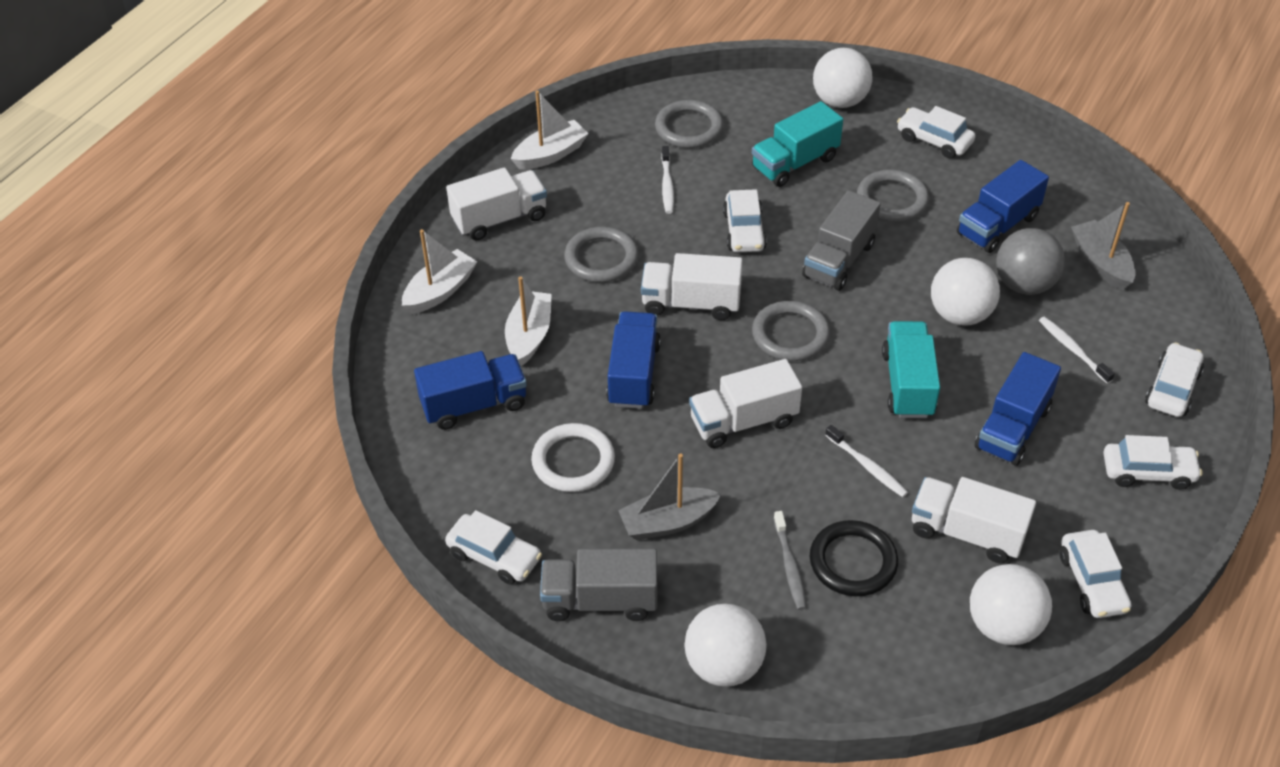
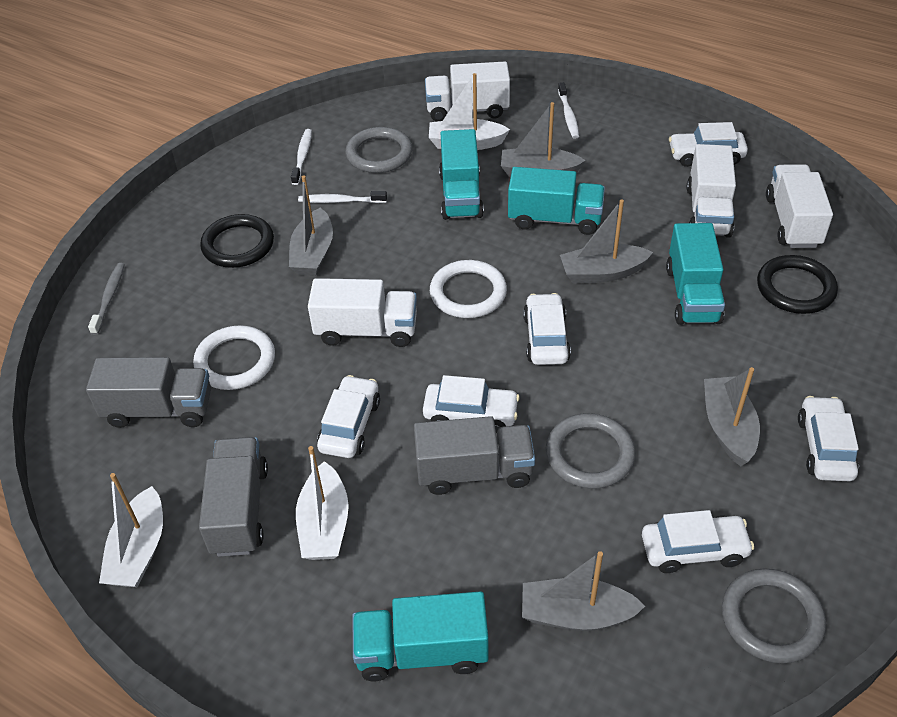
black ring: 1 -> 2
blue truck: 4 -> 0
grey ball: 1 -> 0
grey boat: 2 -> 5
grey ring: 4 -> 3
grey truck: 2 -> 3
turquoise truck: 2 -> 4
white ball: 4 -> 0
white ring: 1 -> 2

